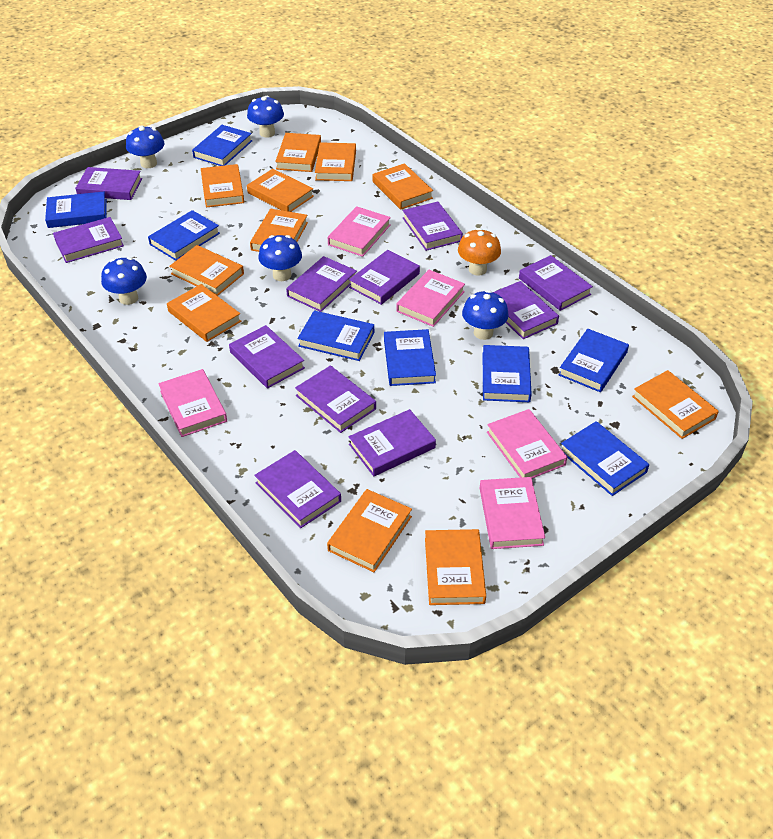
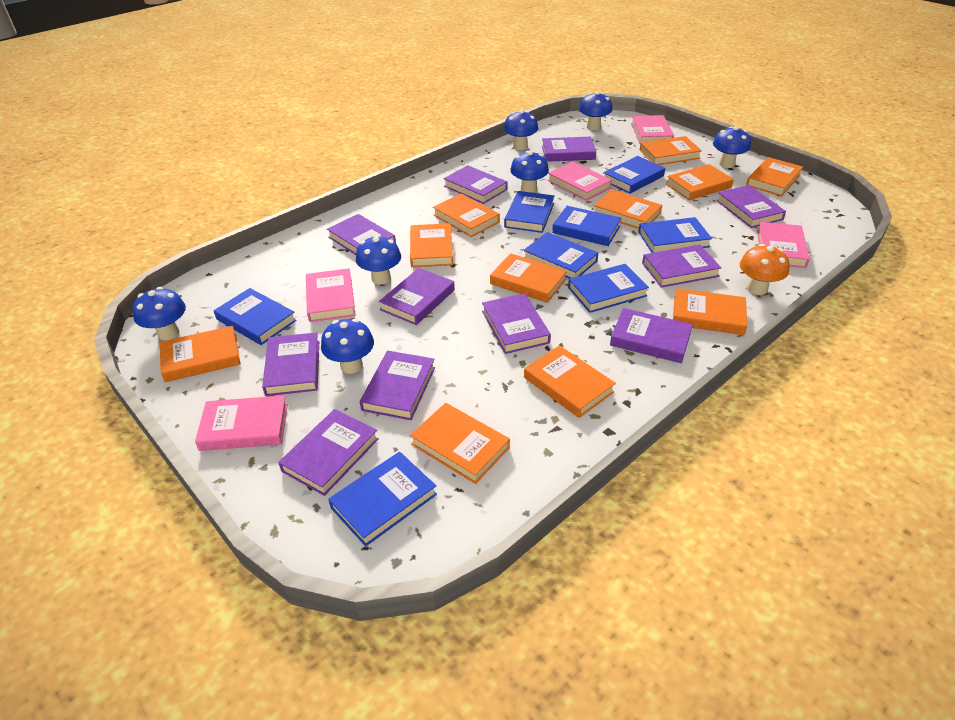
blue mushroom: 5 -> 7

